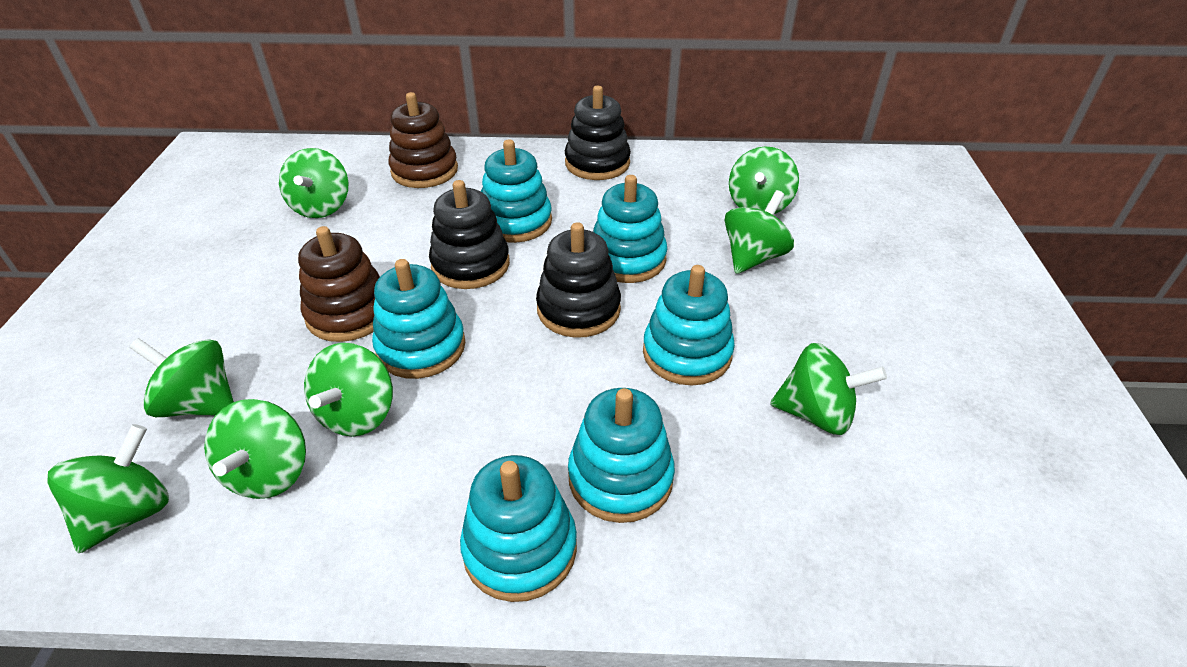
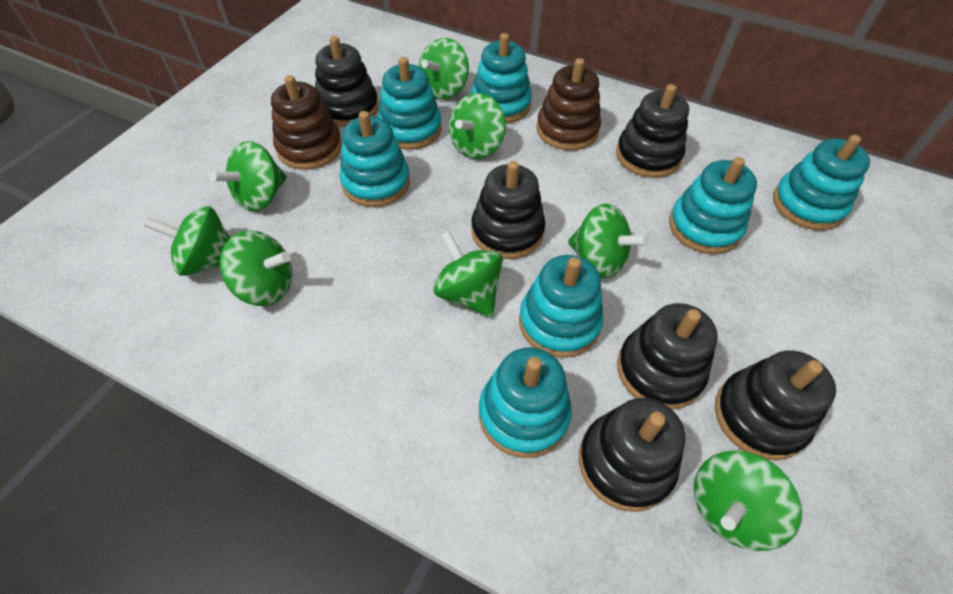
black stacking toy: 3 -> 6
turquoise stacking toy: 6 -> 7

